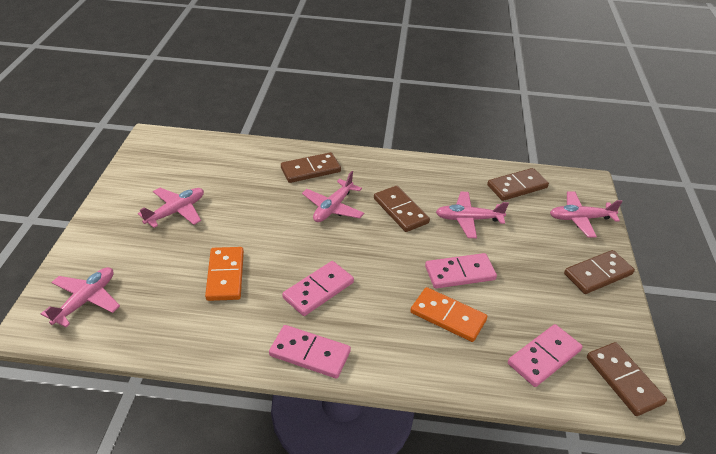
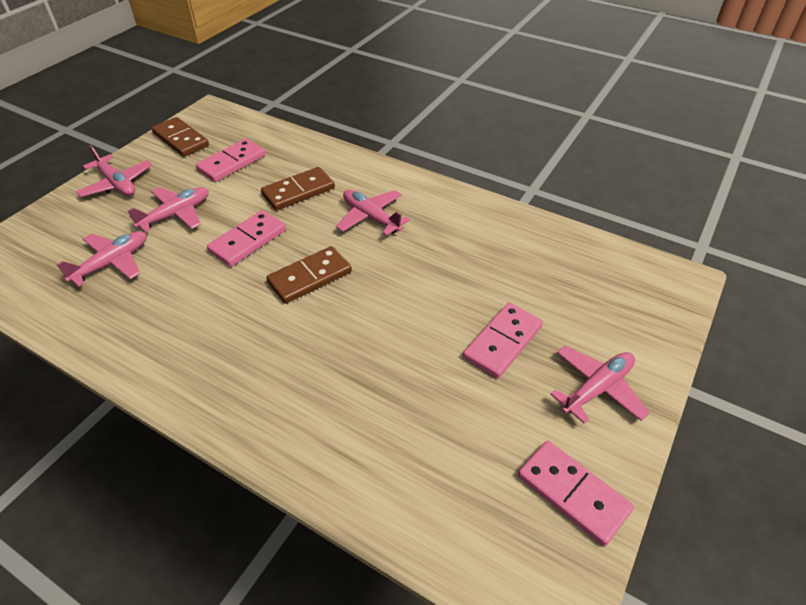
brown domino: 5 -> 3
orange domino: 2 -> 0

